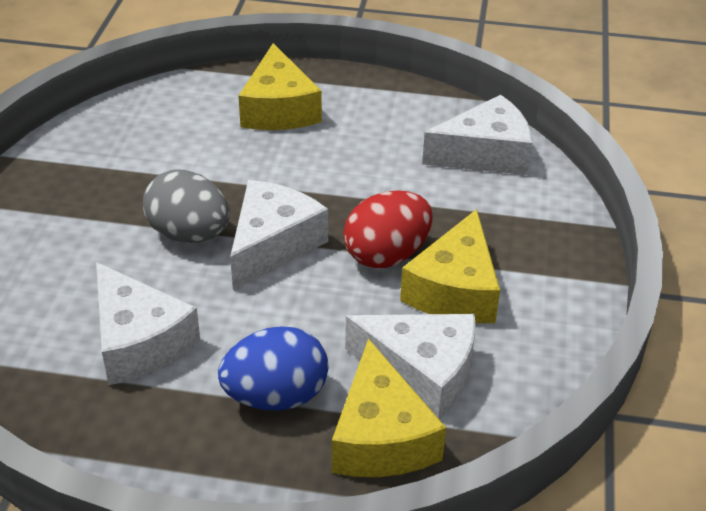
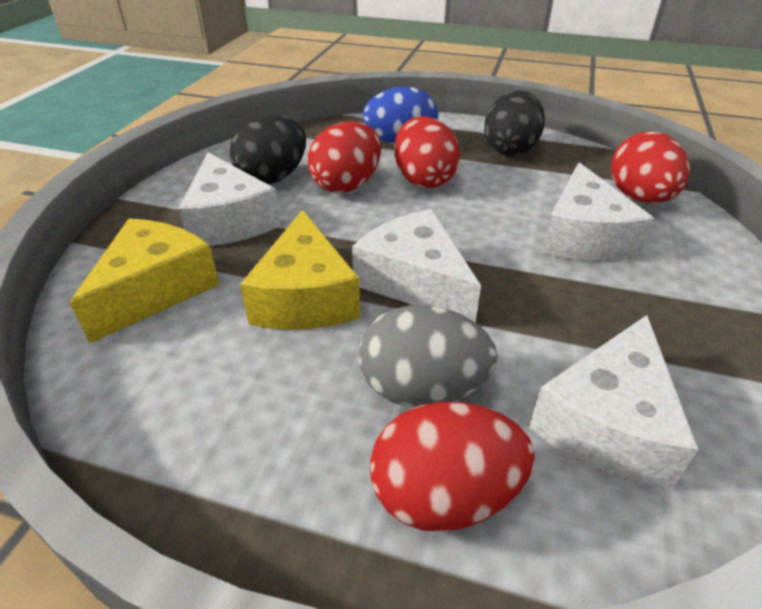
black egg: 0 -> 2
red egg: 1 -> 4
yellow cheese: 3 -> 2

